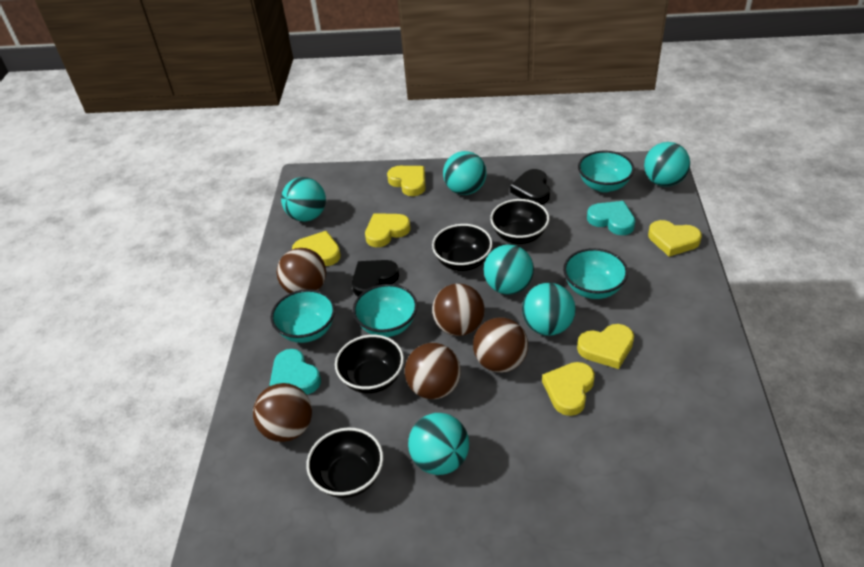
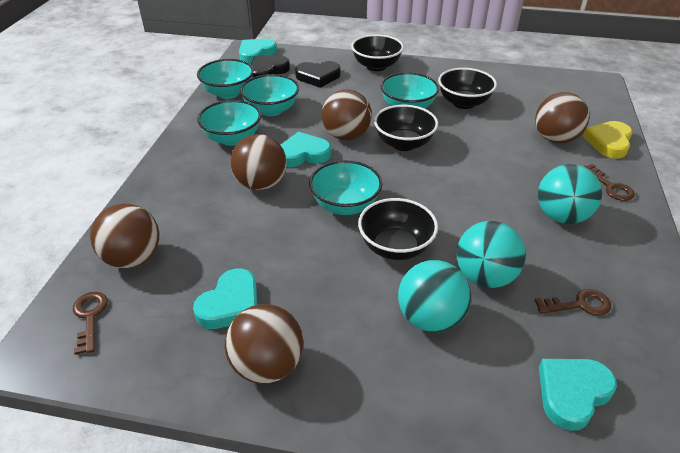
brown key: 0 -> 3
turquoise ball: 6 -> 3
turquoise bowl: 4 -> 5
turquoise heart: 2 -> 4
yellow heart: 6 -> 1

